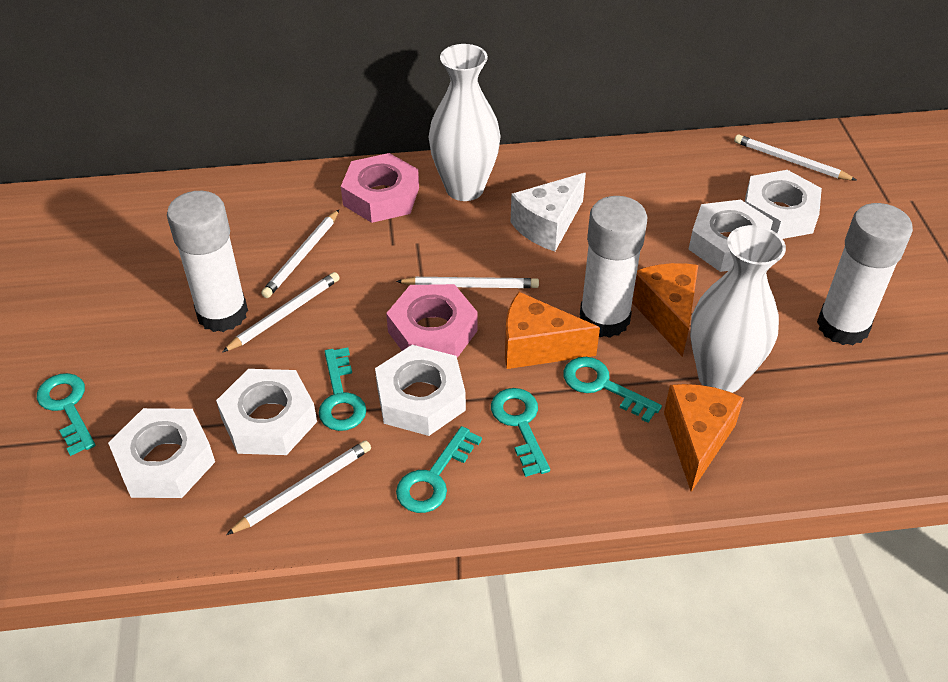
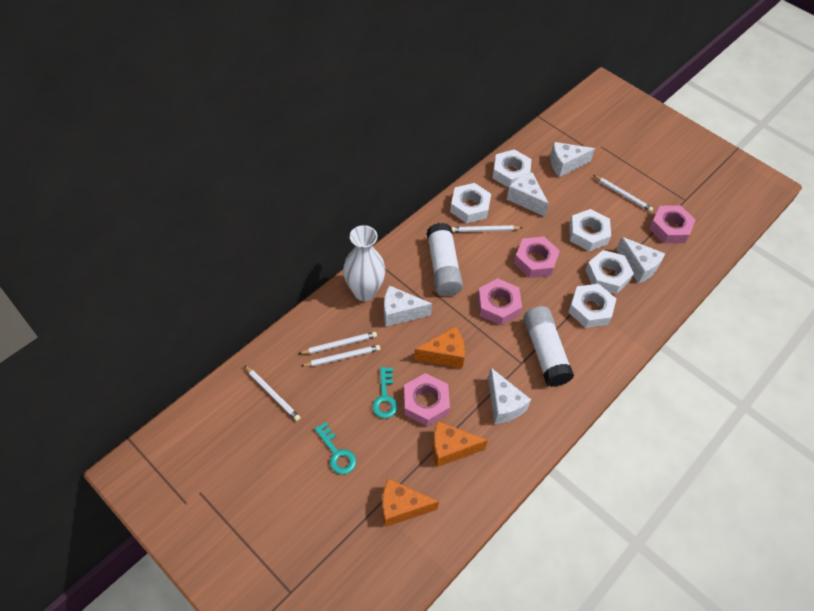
pink nut: 2 -> 4
turquoise key: 5 -> 2
white cheese: 1 -> 5
white glue stick: 3 -> 2
white vase: 2 -> 1

